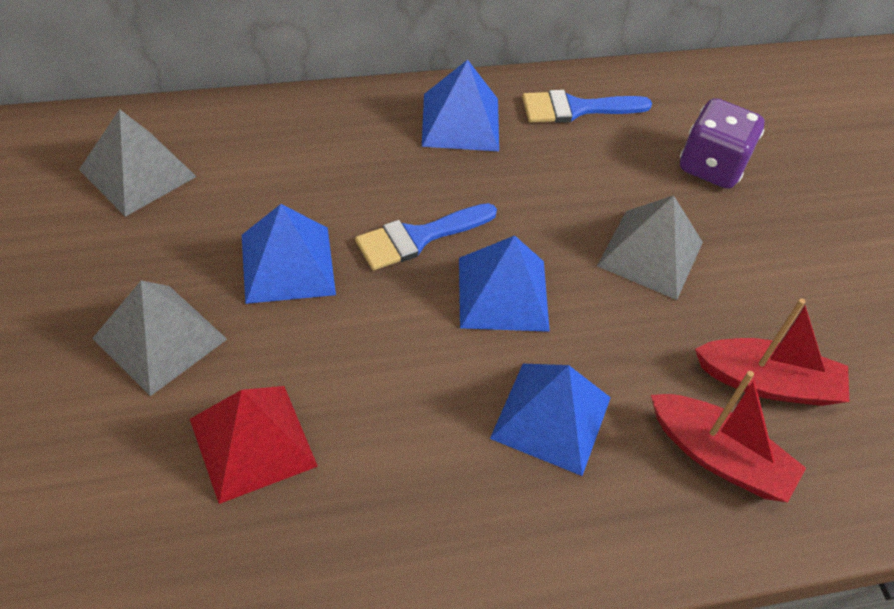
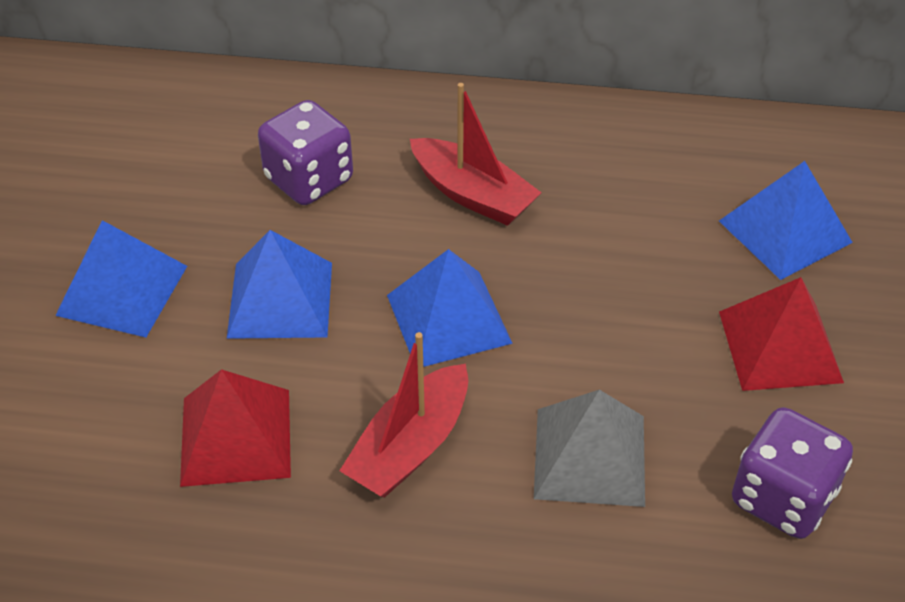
blue brush: 2 -> 0
grey pyramid: 3 -> 1
purple dice: 1 -> 2
red pyramid: 1 -> 2

